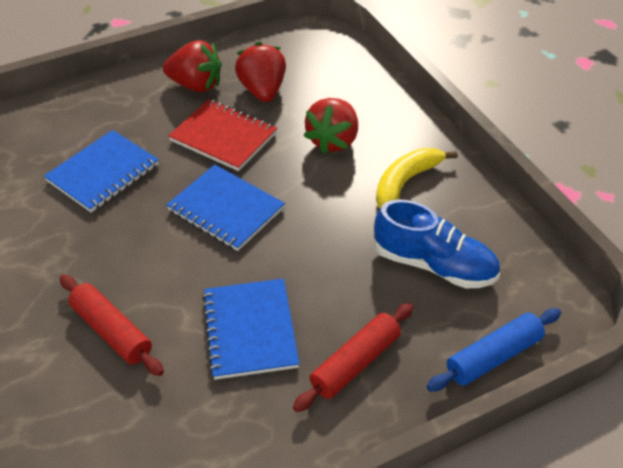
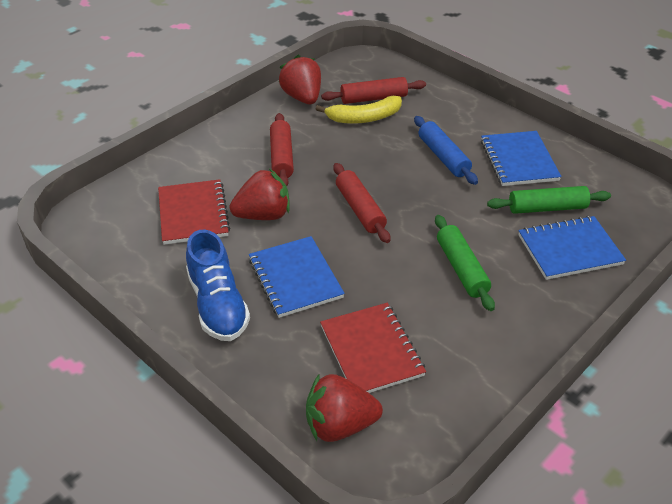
green rolling pin: 0 -> 2
red notebook: 1 -> 2
red rolling pin: 2 -> 3

